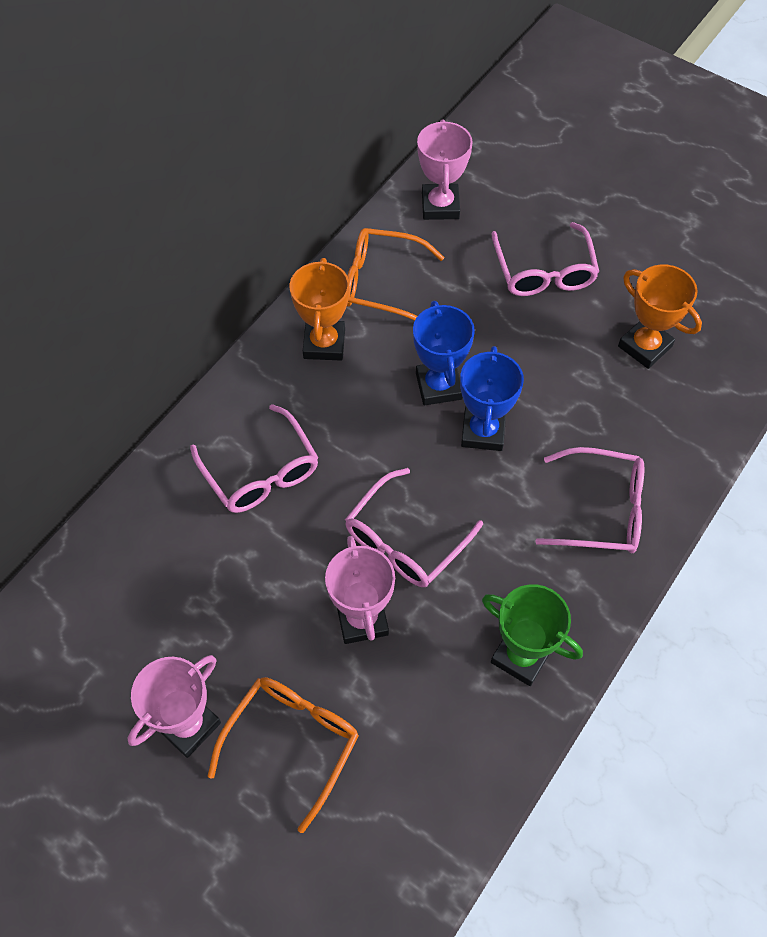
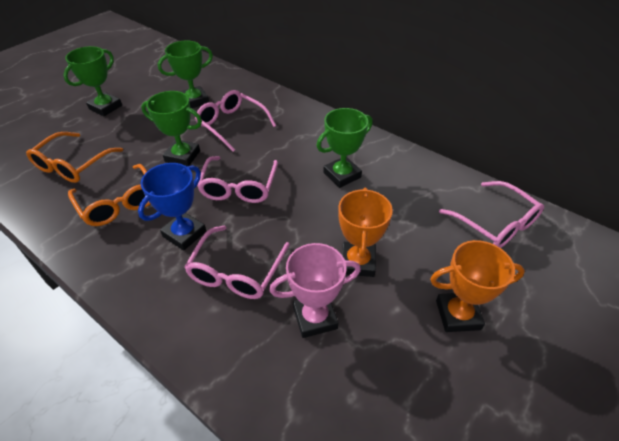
blue trophy: 2 -> 1
green trophy: 1 -> 4
pink trophy: 3 -> 1

